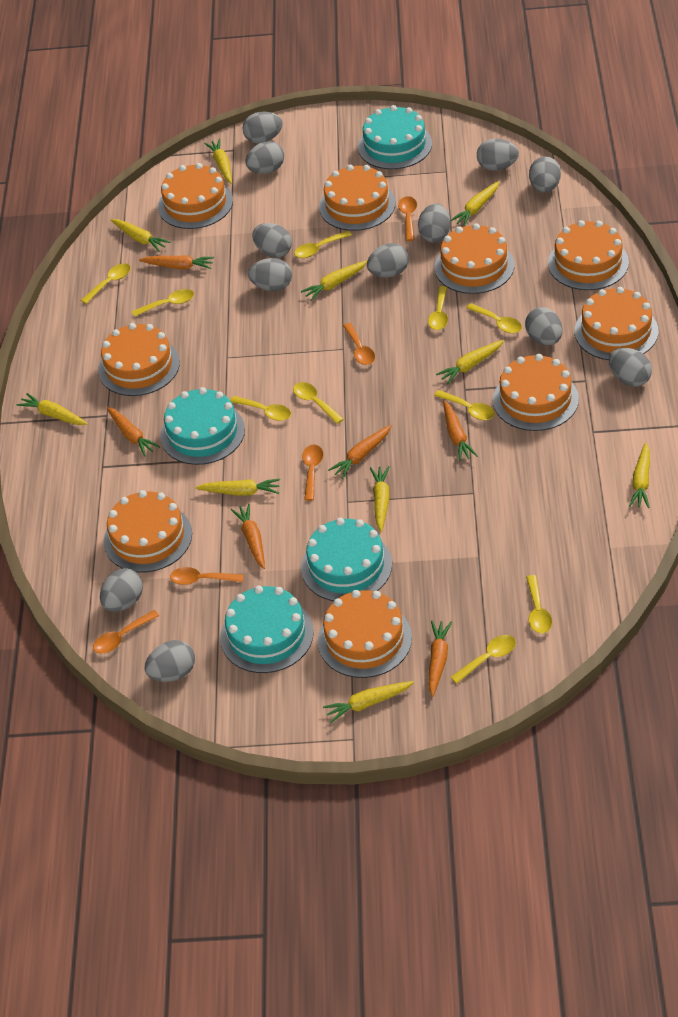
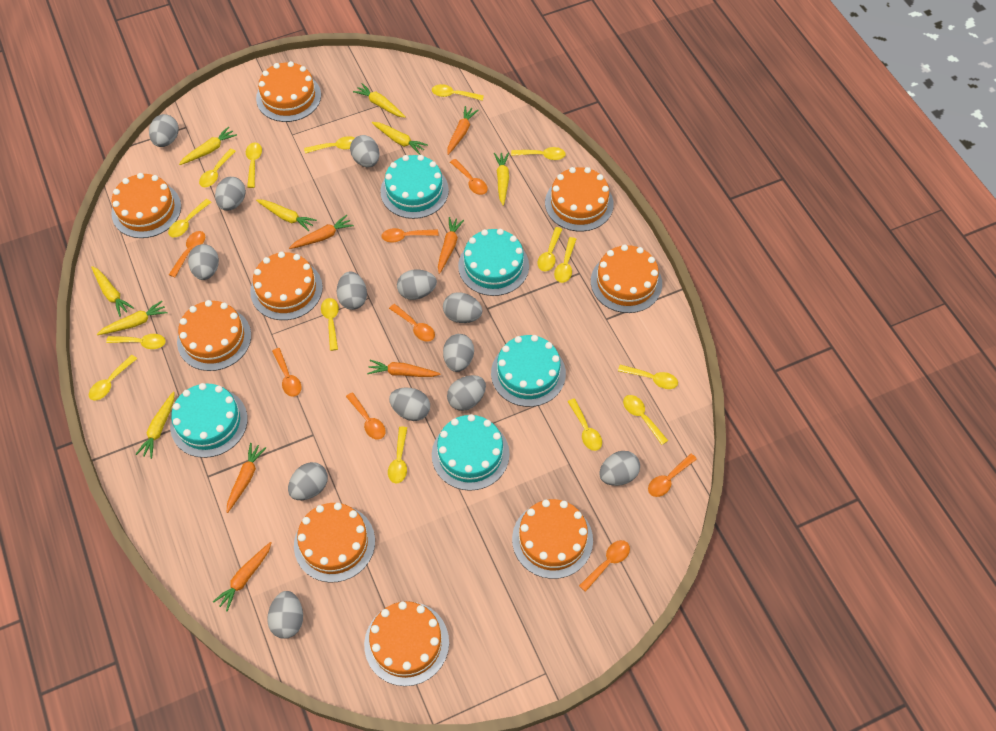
grey egg: 12 -> 13
orange spoon: 5 -> 8
turquoise cake: 4 -> 5
yellow carrot: 10 -> 8
yellow spoon: 10 -> 15

